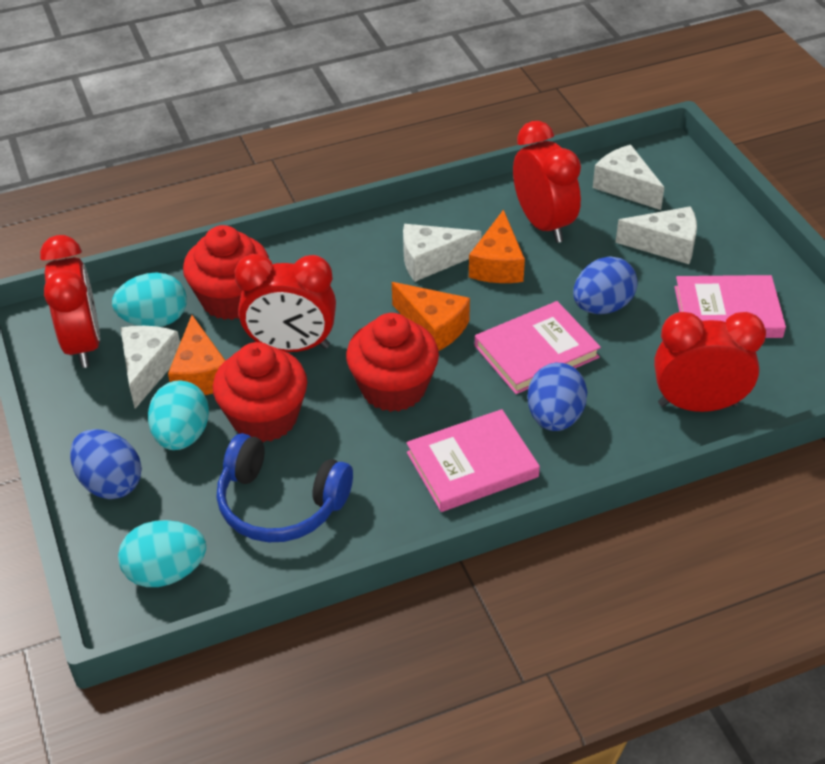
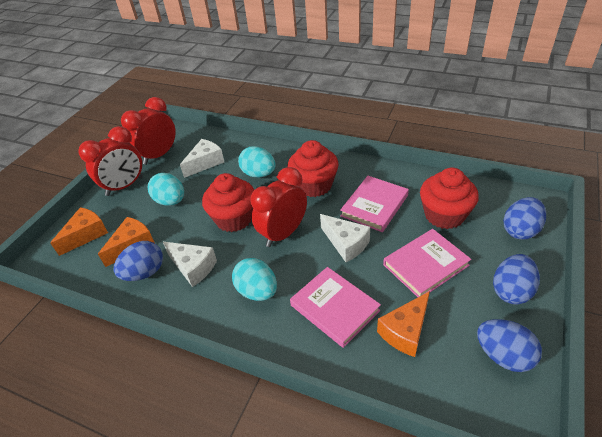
blue egg: 3 -> 4
blue headphones: 1 -> 0
red clock: 4 -> 3
white cheese: 4 -> 3

